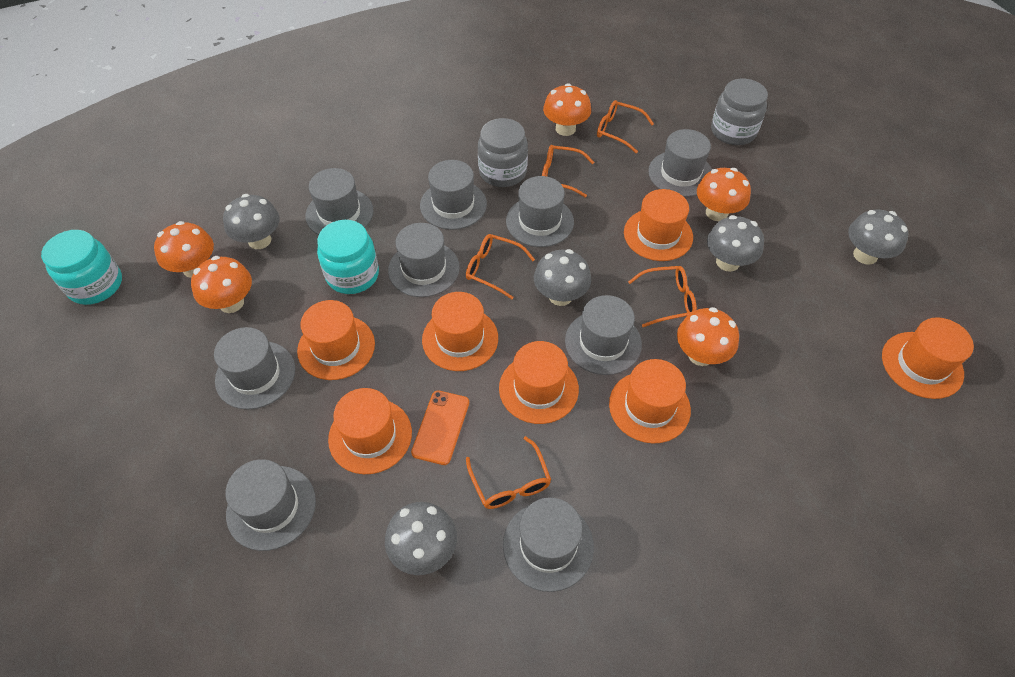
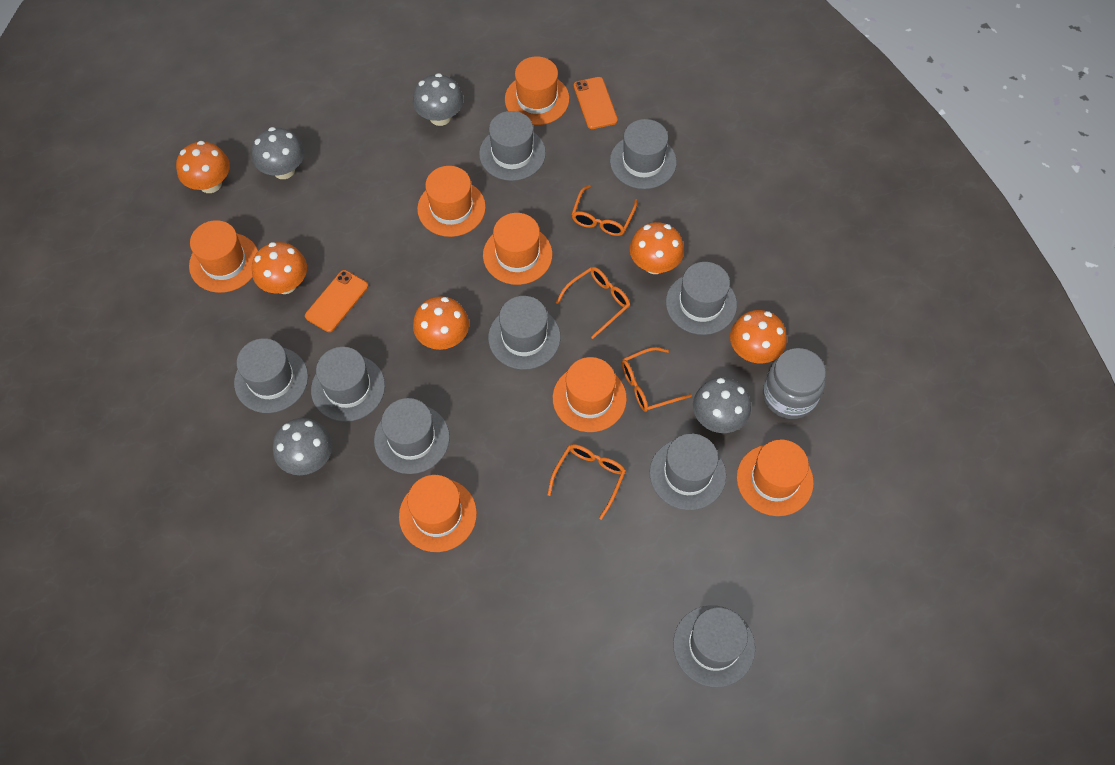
grey jar: 2 -> 1
grey mushroom: 5 -> 4
orange glasses: 5 -> 4
orange phone: 1 -> 2
turquoise jar: 2 -> 0

